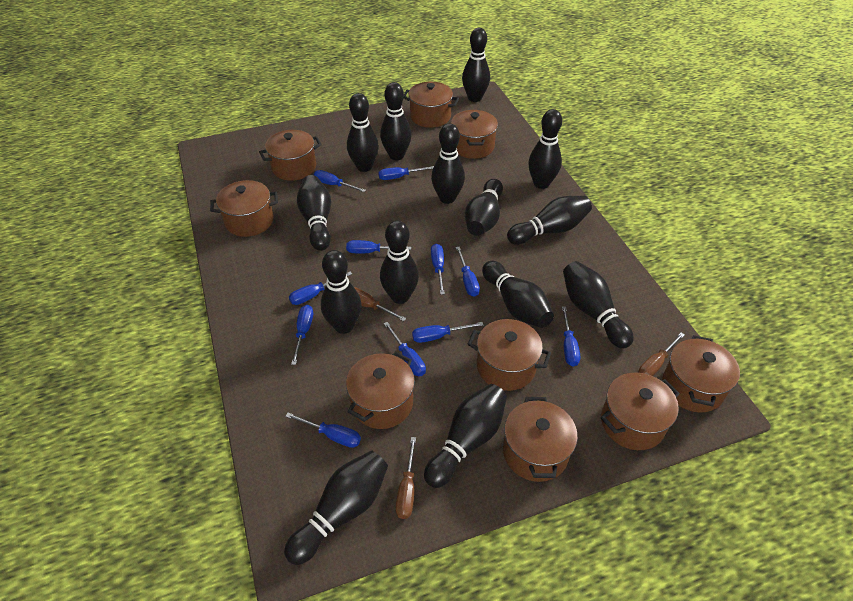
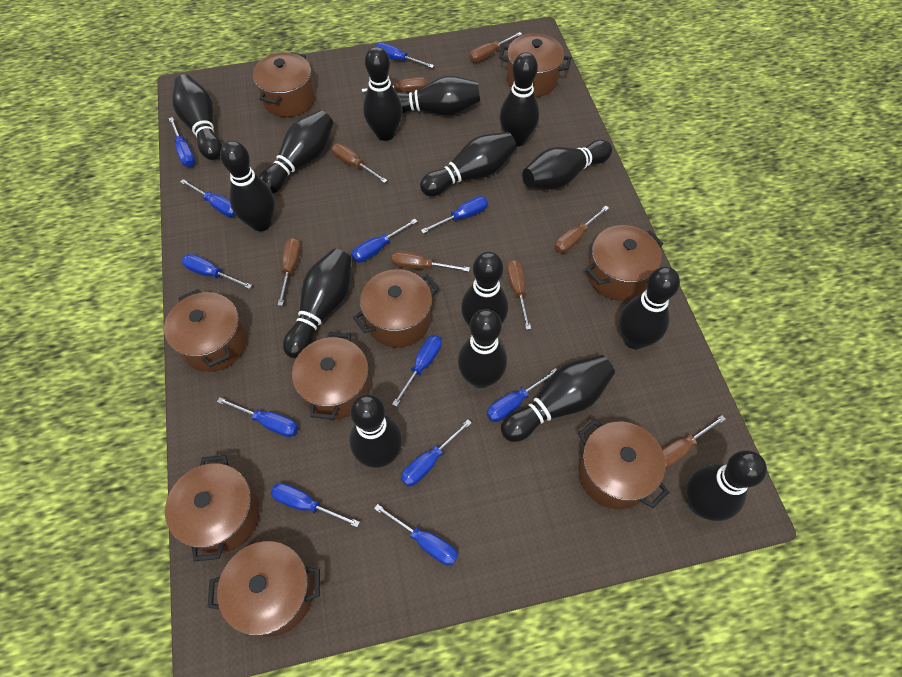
black bowling pin: 14 -> 15
blue screwdriver: 11 -> 12
brown screwdriver: 3 -> 8

